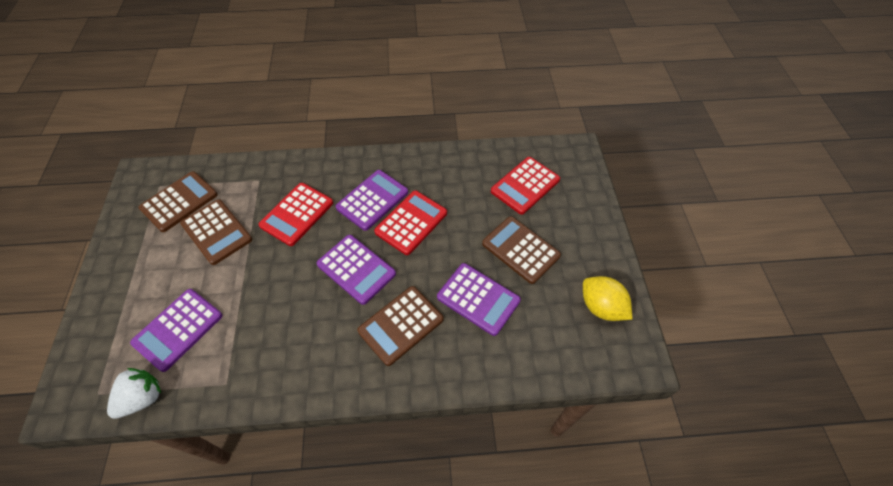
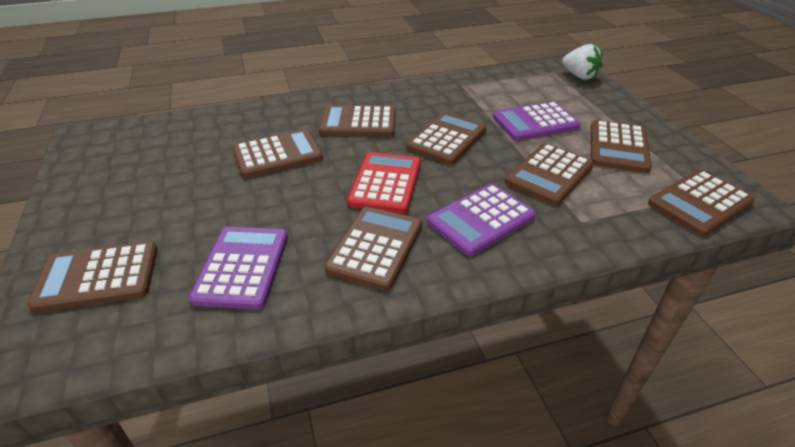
brown calculator: 4 -> 8
purple calculator: 4 -> 3
red calculator: 3 -> 1
yellow lemon: 1 -> 0

